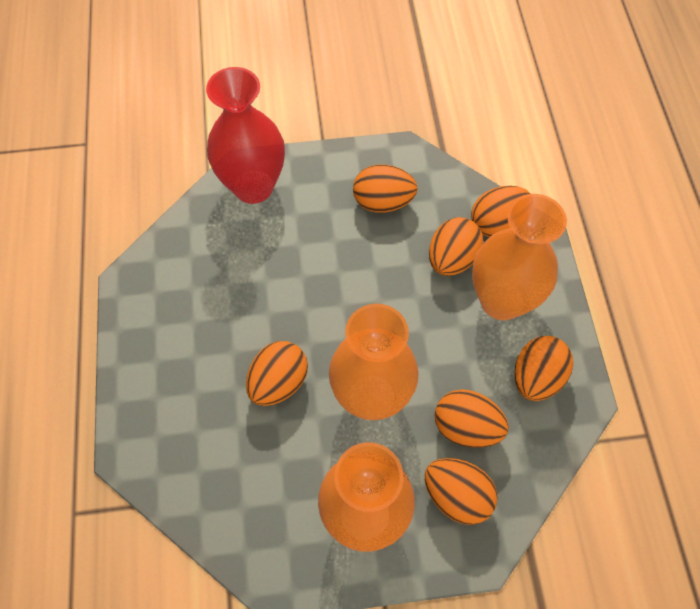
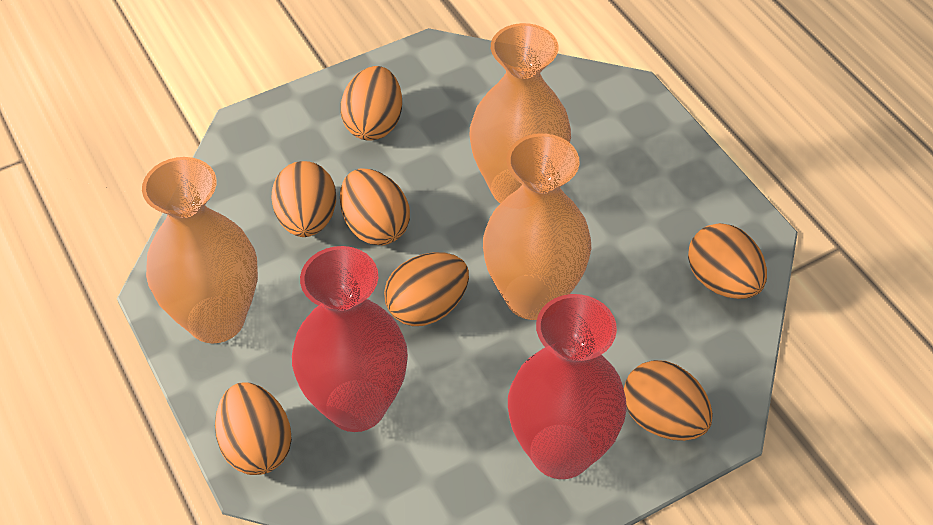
red vase: 1 -> 2

